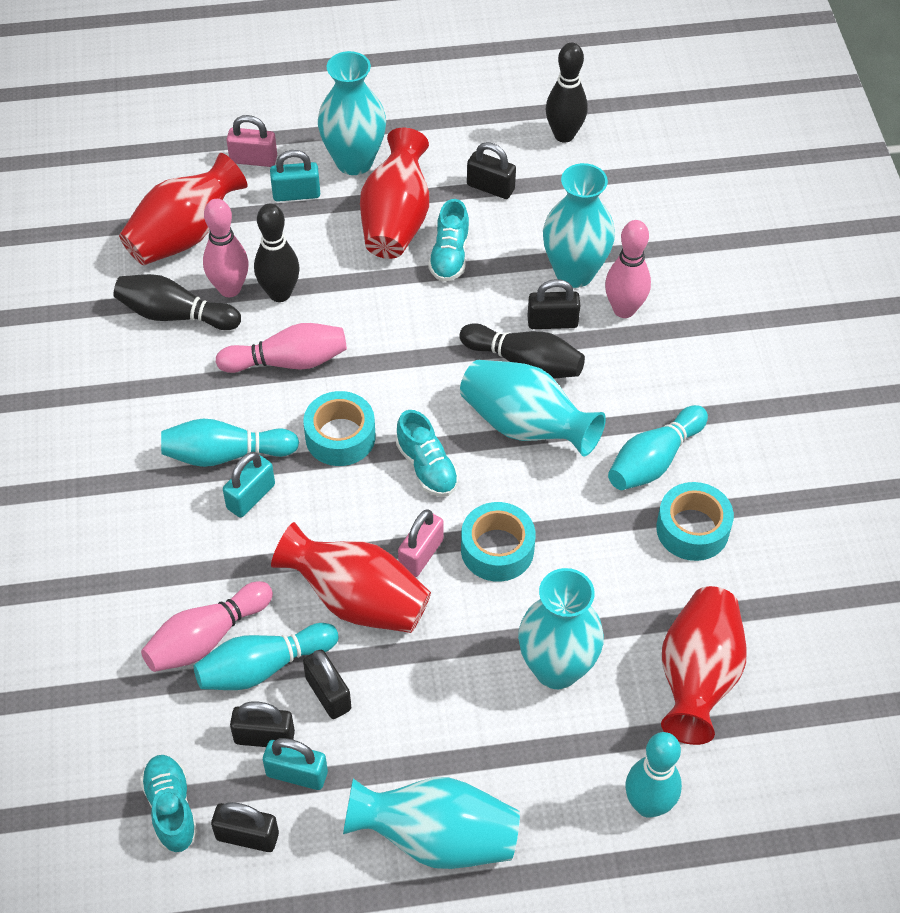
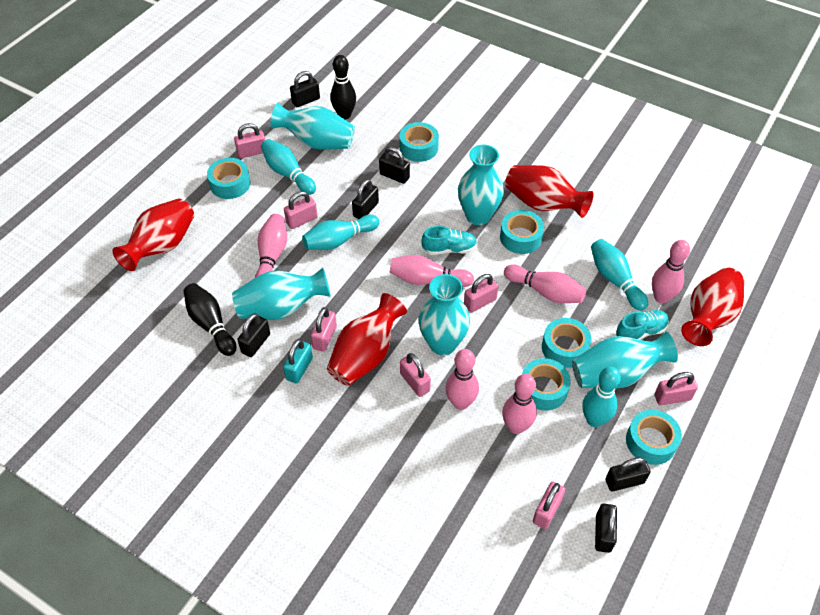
black bowling pin: 4 -> 2
black padlock: 5 -> 6
pink bowling pin: 4 -> 6
pink padlock: 2 -> 7
turquoise padlock: 3 -> 1
turquoise shoe: 3 -> 2
turquoise tape: 3 -> 6

